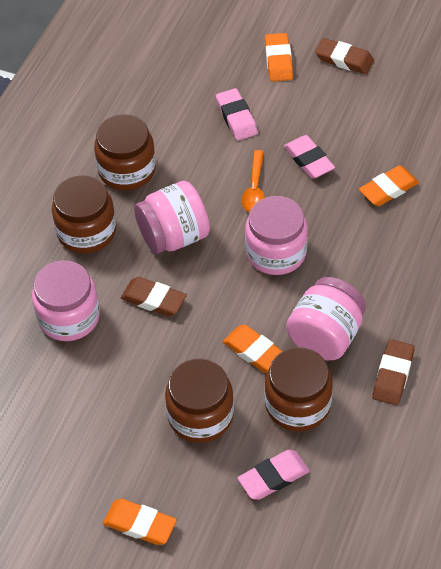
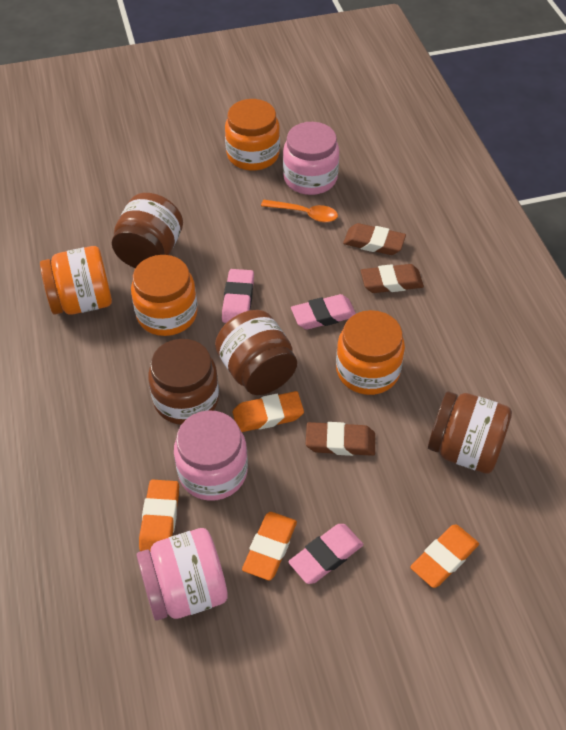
orange jar: 0 -> 4
pink jar: 4 -> 3

